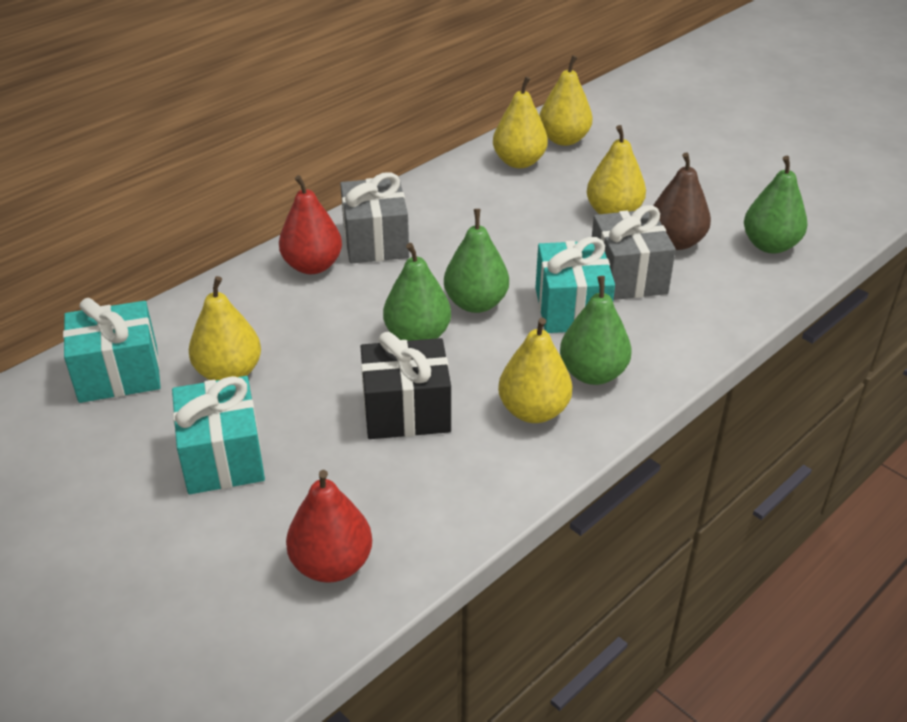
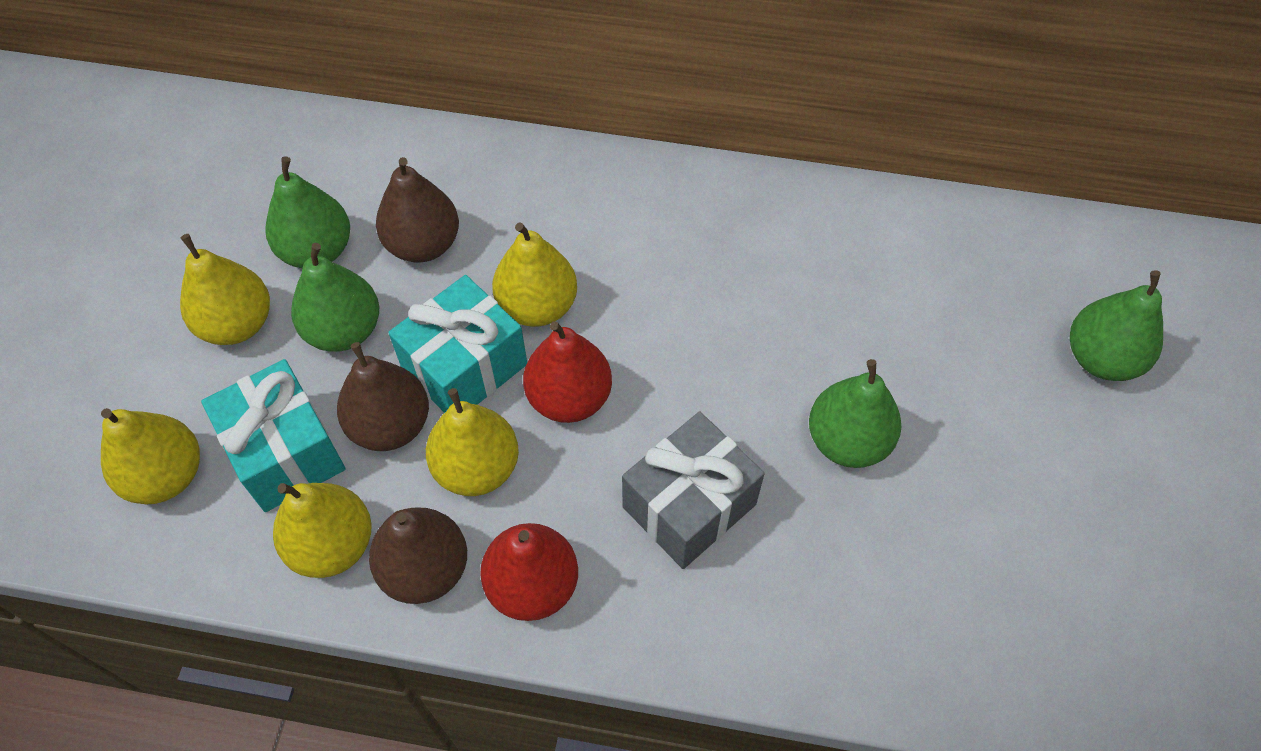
black gift: 1 -> 0
brown pear: 1 -> 3
grey gift: 2 -> 1
turquoise gift: 3 -> 2

